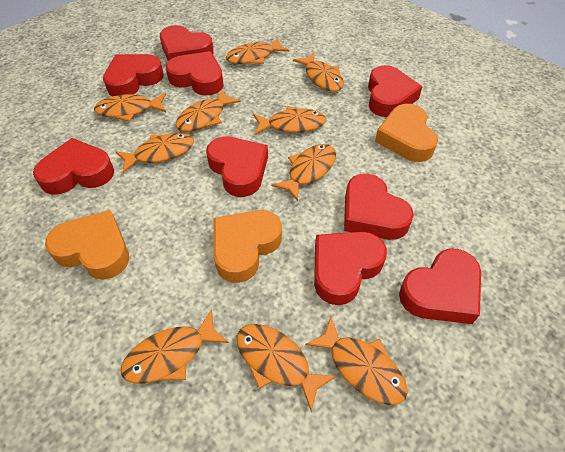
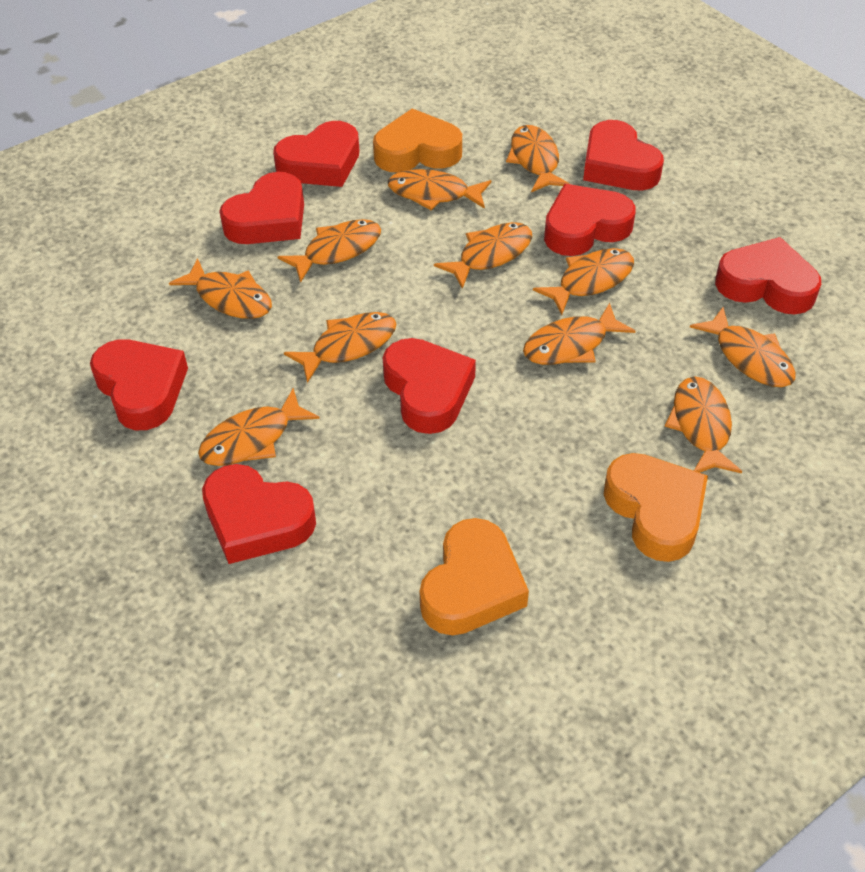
orange fish: 10 -> 11
red heart: 9 -> 8

